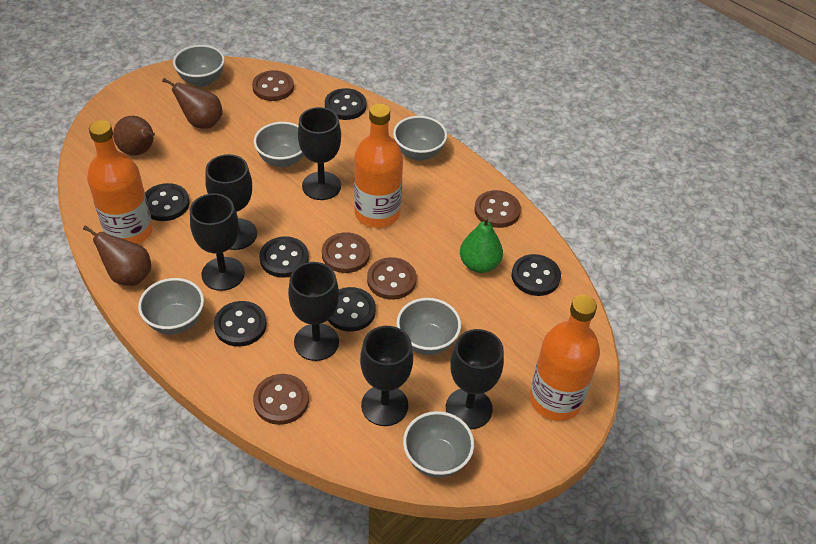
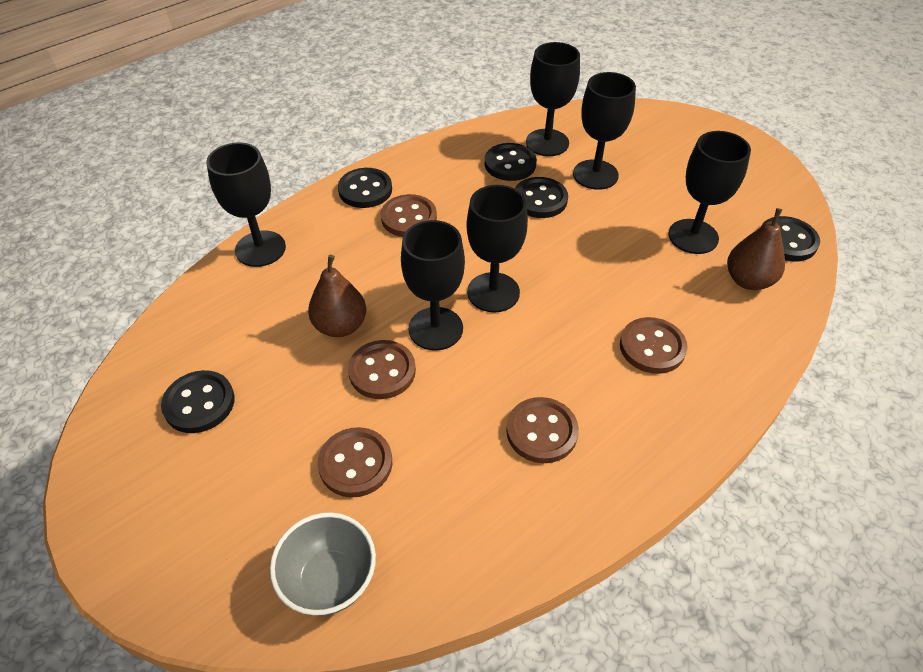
black button: 6 -> 5
brown pear: 3 -> 2
green pear: 1 -> 0
grey bowl: 6 -> 1
orange bottle: 3 -> 0

